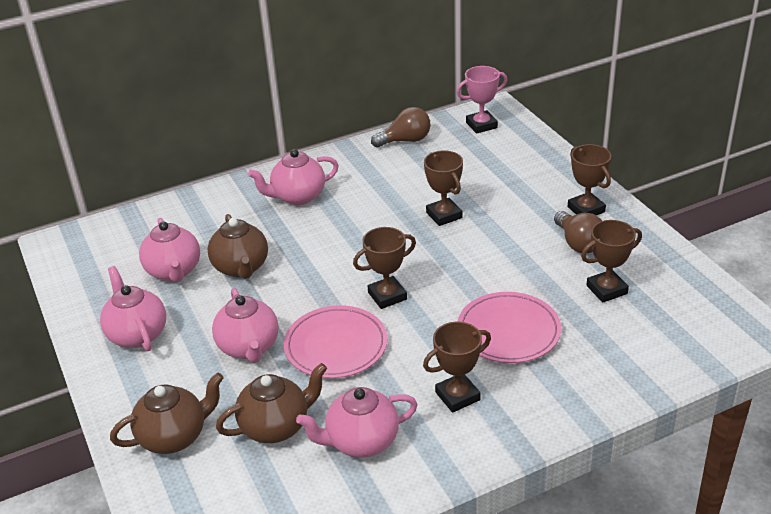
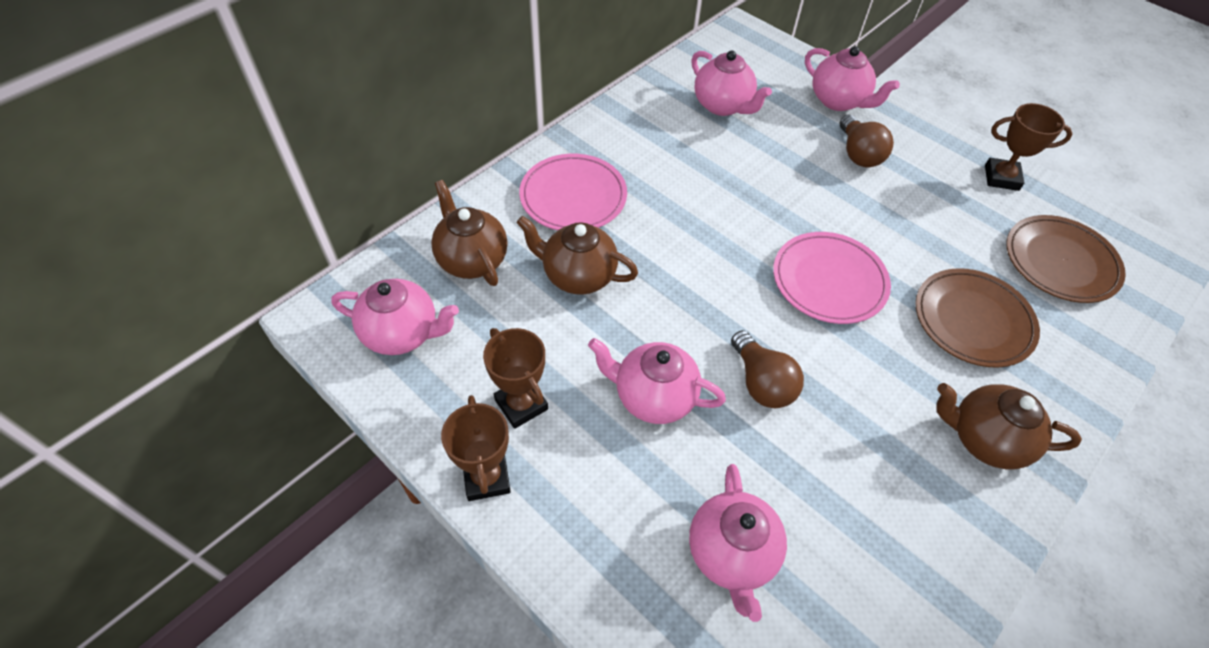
brown plate: 0 -> 2
brown trophy: 5 -> 3
pink trophy: 1 -> 0

